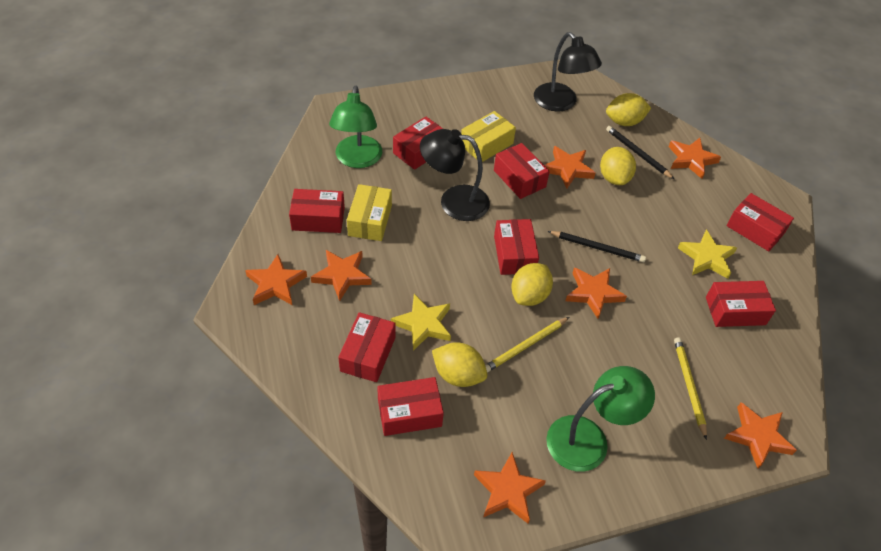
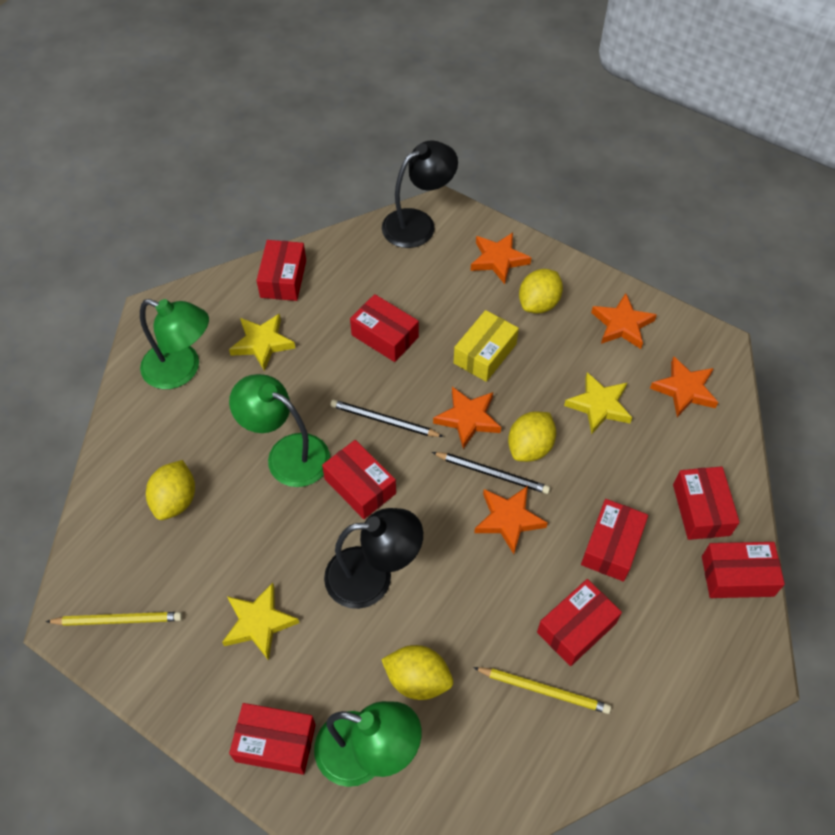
green lamp: 2 -> 3
orange star: 7 -> 5
yellow box: 2 -> 1
yellow star: 2 -> 3

